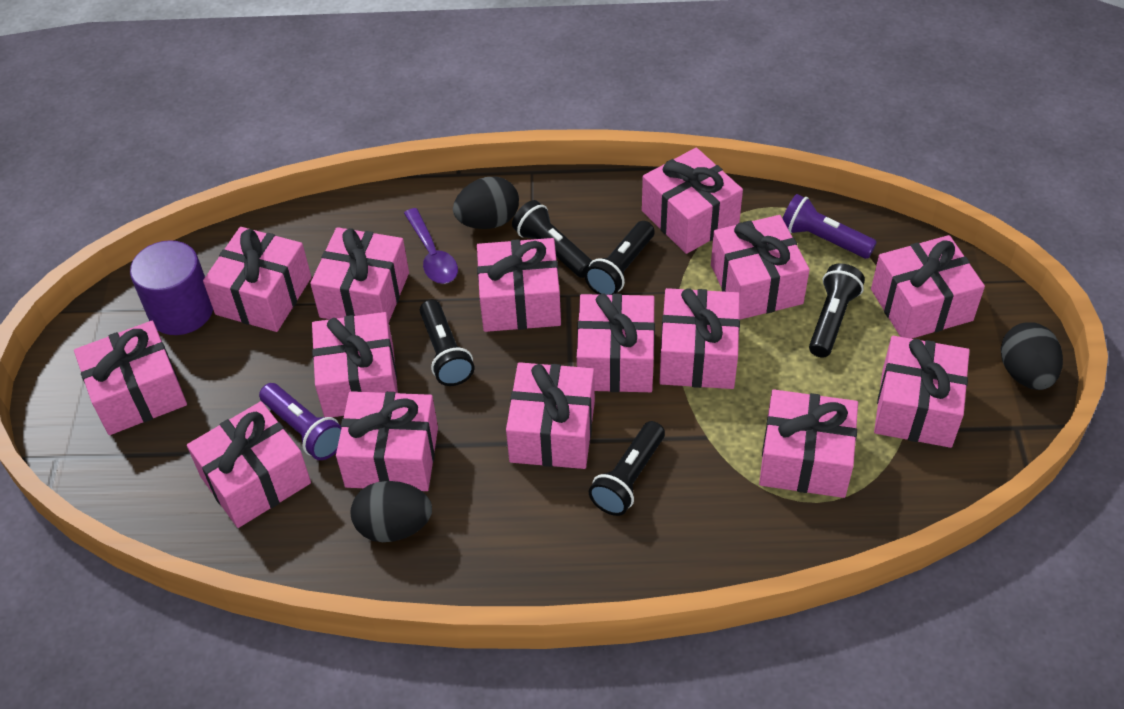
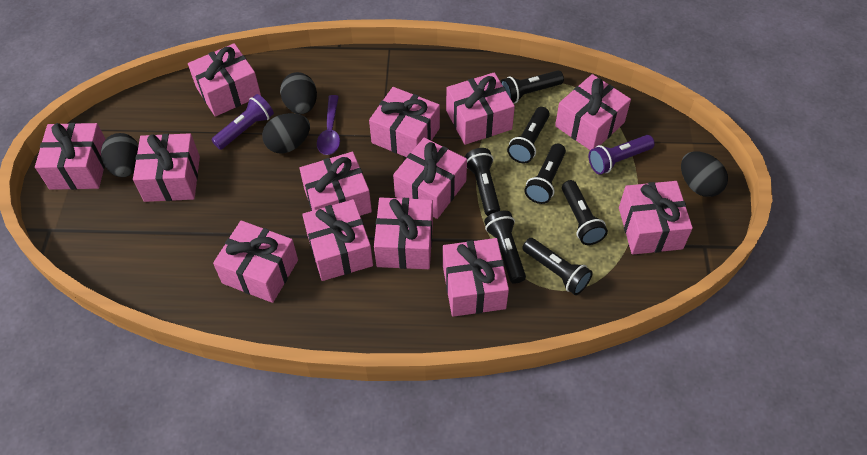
black egg: 3 -> 4
black flashlight: 5 -> 7
pink gift: 15 -> 13
purple cylinder: 1 -> 0

